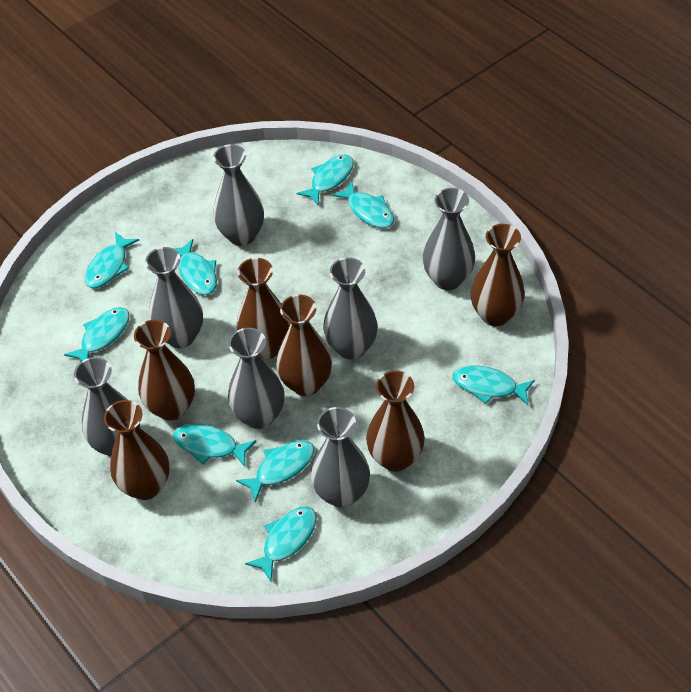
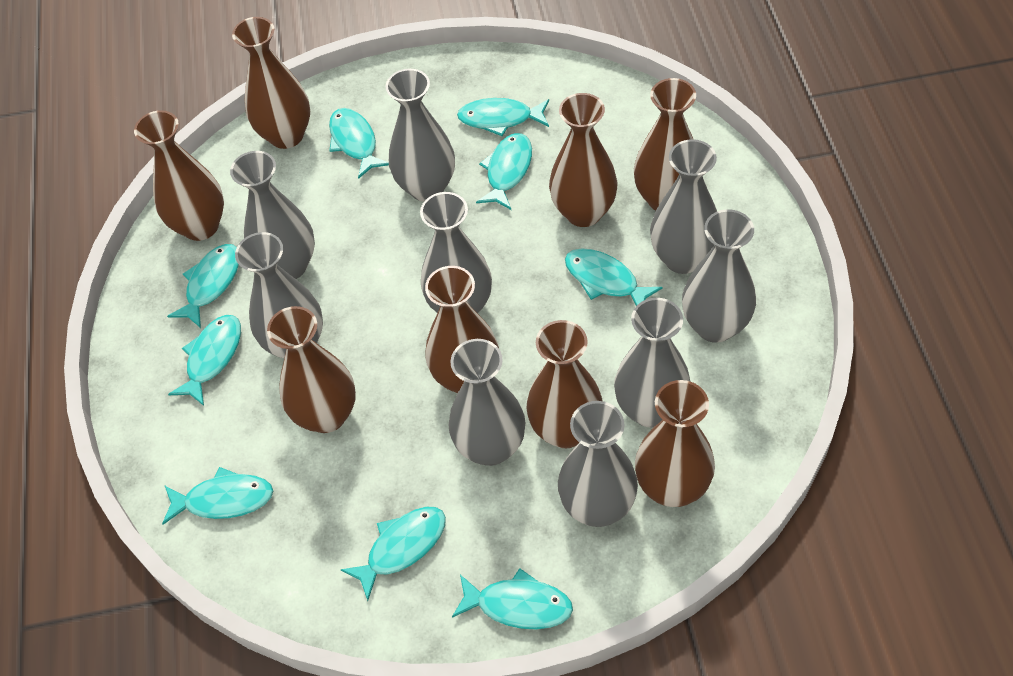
brown vase: 6 -> 8
grey vase: 7 -> 9

